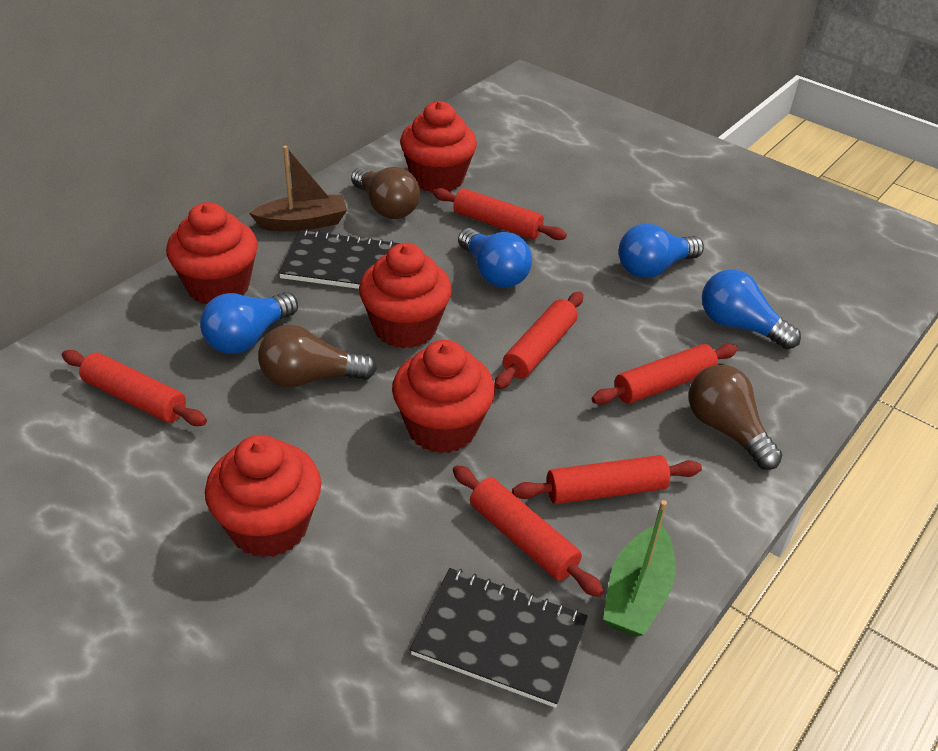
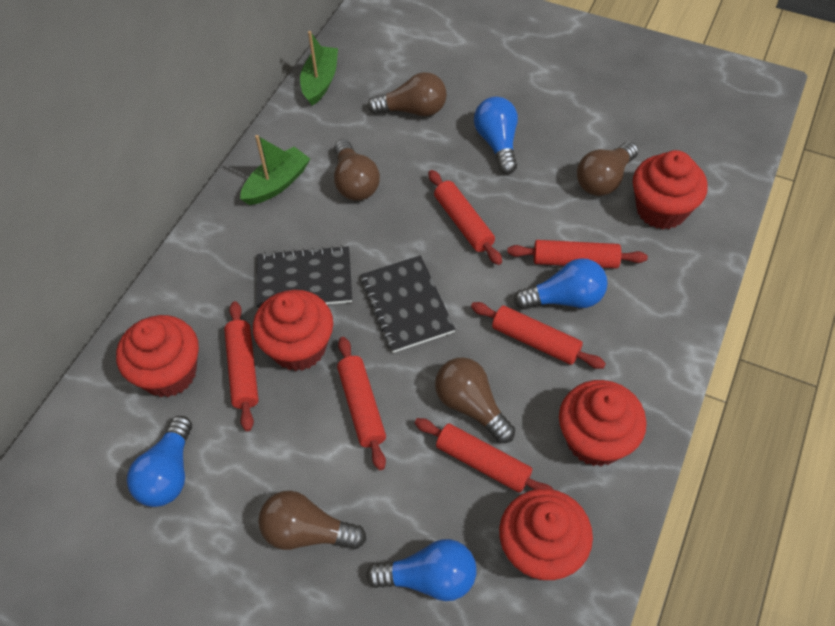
brown boat: 1 -> 0
brown light bulb: 3 -> 5
green boat: 1 -> 2

